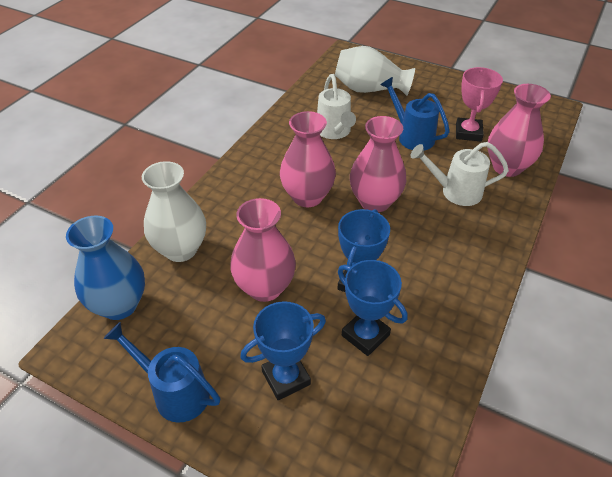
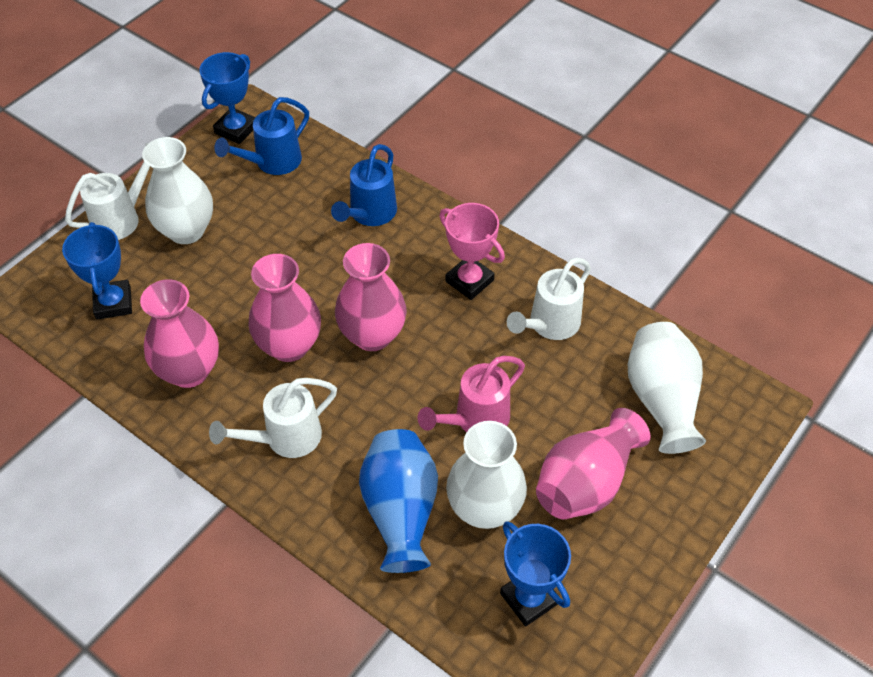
pink watering can: 0 -> 1
white vase: 2 -> 3
white watering can: 2 -> 3

